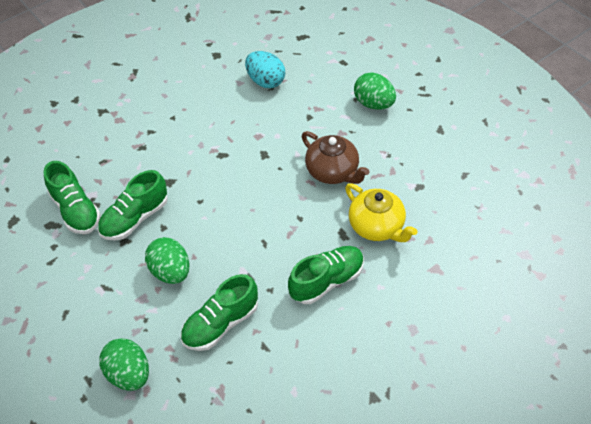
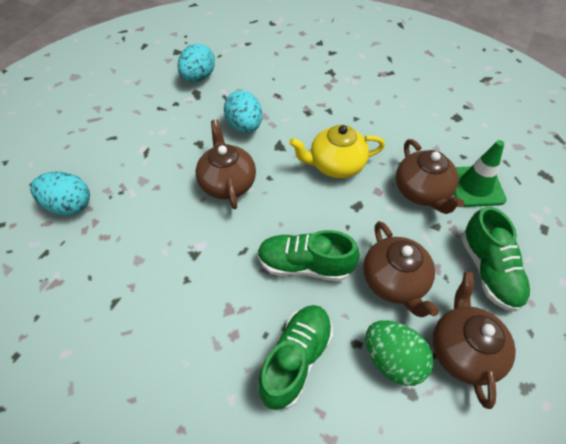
brown teapot: 1 -> 4
green egg: 3 -> 1
green shoe: 4 -> 3
green traffic cone: 0 -> 1
turquoise egg: 1 -> 3

